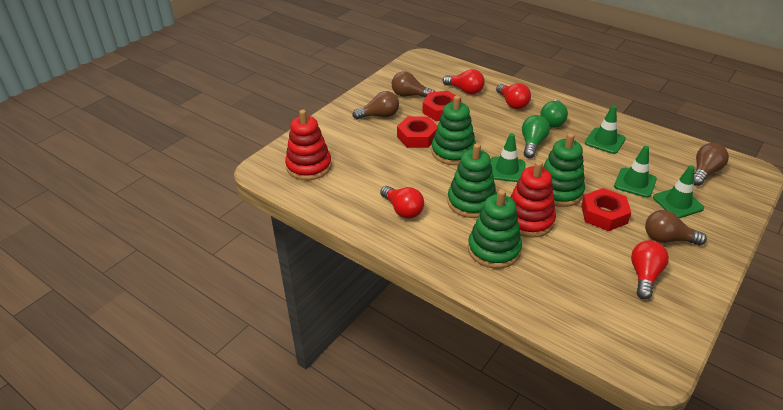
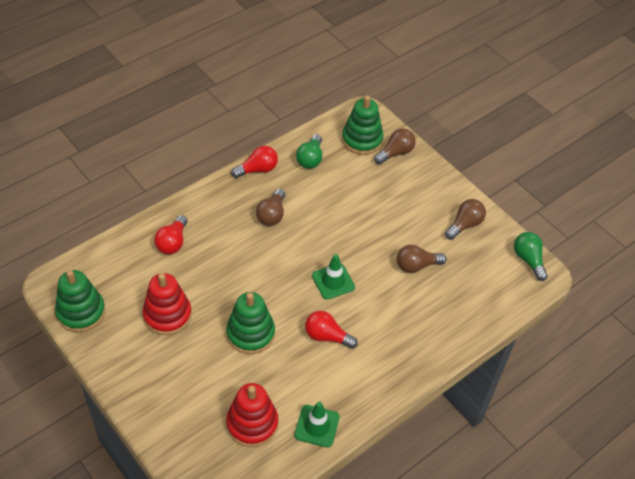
green stacking toy: 4 -> 3
green traffic cone: 4 -> 2
red light bulb: 4 -> 3
red nut: 3 -> 0

